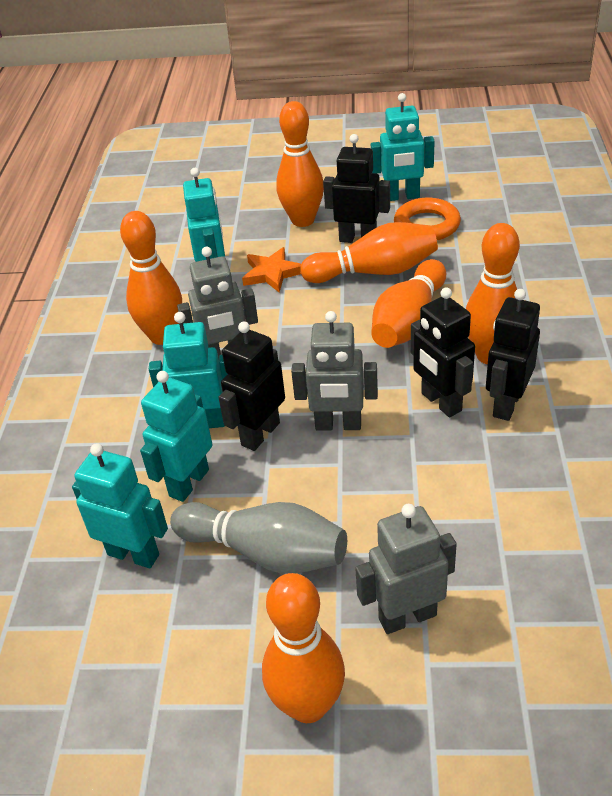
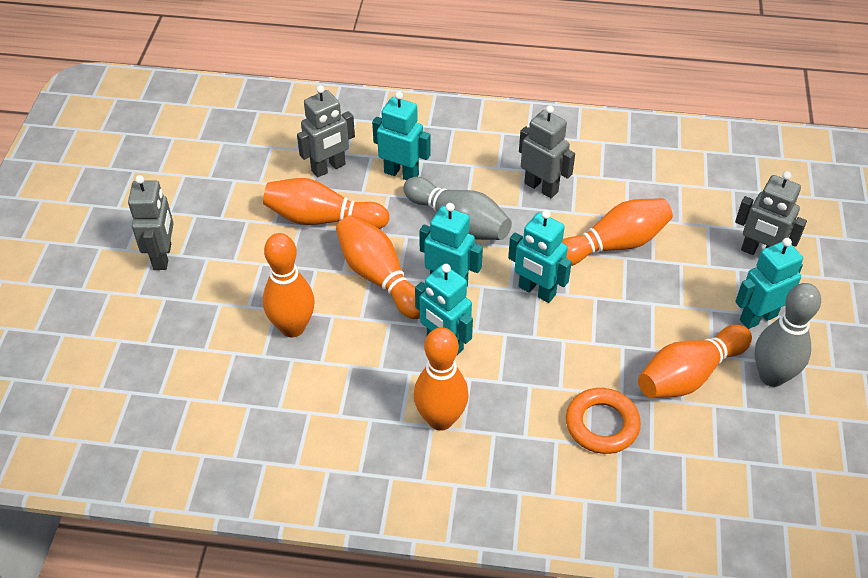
black robot: 4 -> 0
grey bowling pin: 1 -> 2
grey robot: 3 -> 4
orange star: 1 -> 0

